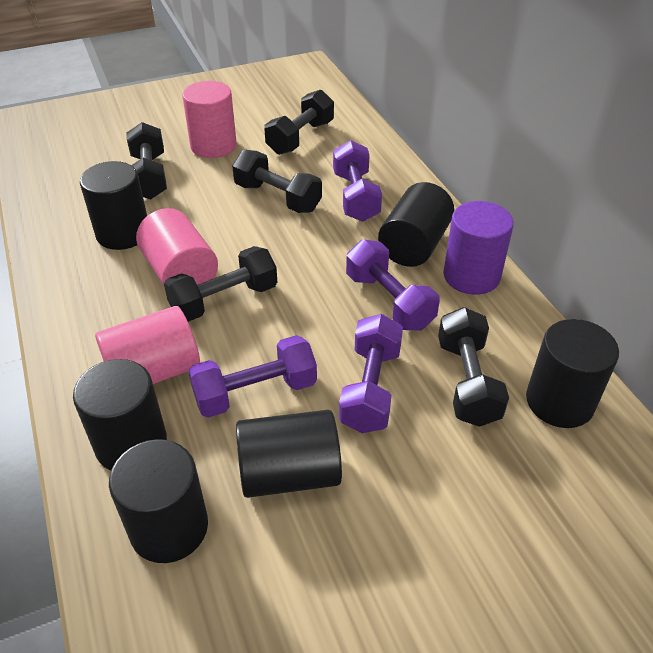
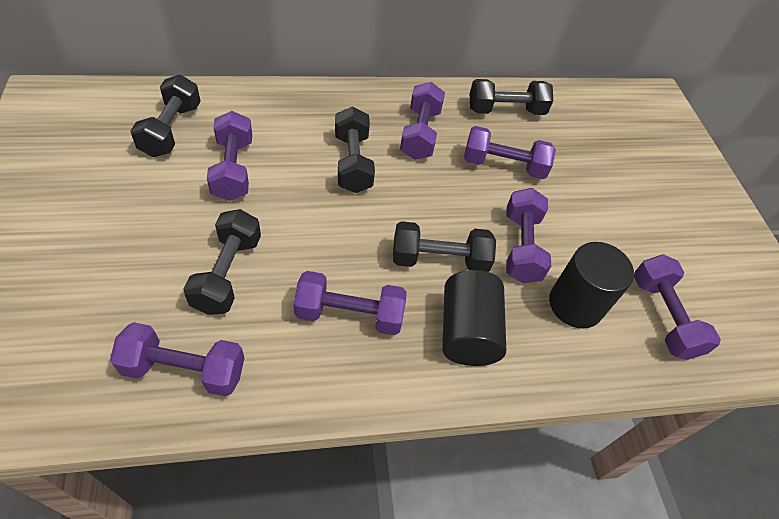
black cylinder: 6 -> 2
pink cylinder: 3 -> 0
purple cylinder: 1 -> 0
purple dumbbell: 4 -> 7

